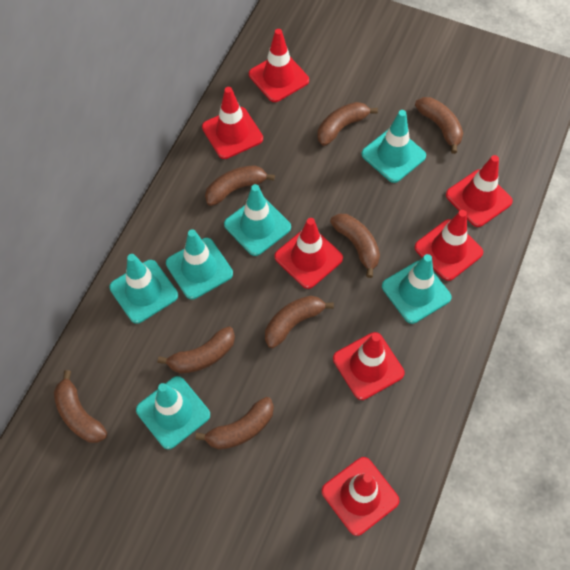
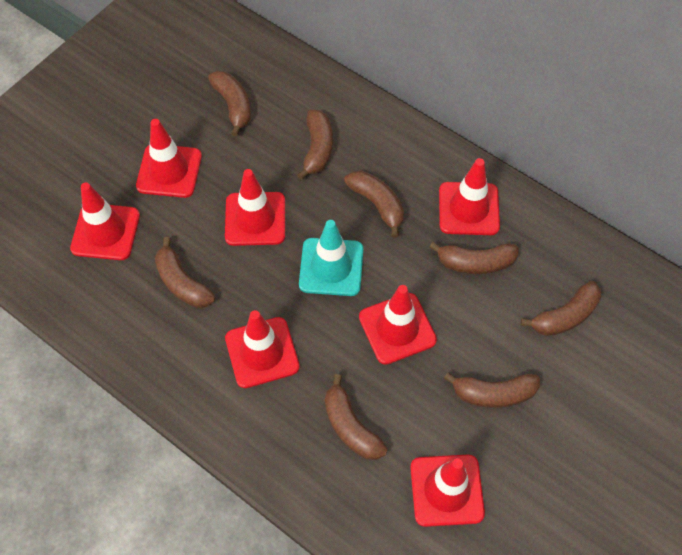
turquoise traffic cone: 6 -> 1

